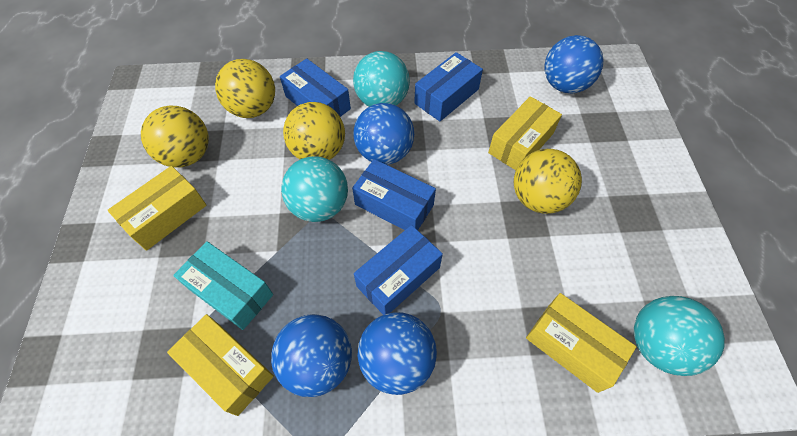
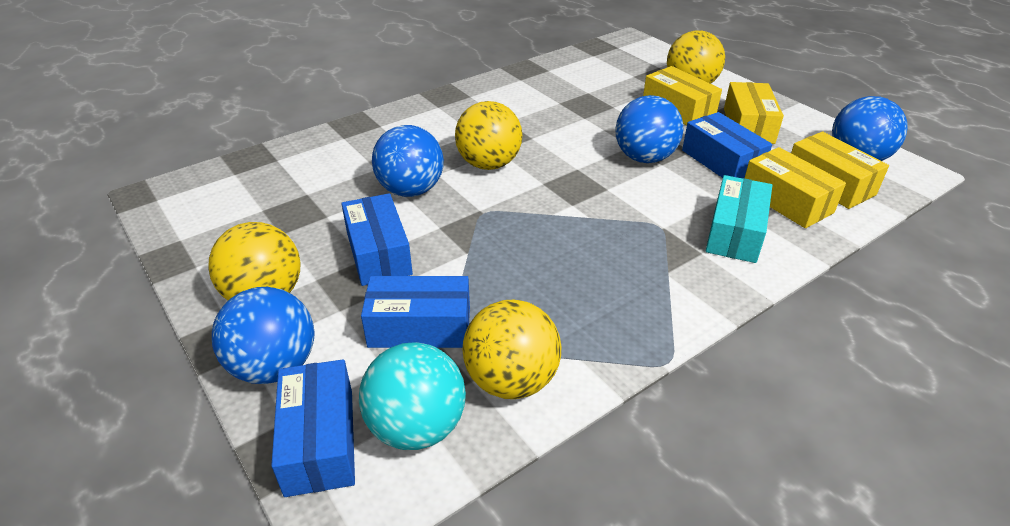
turquoise ball: 3 -> 1

